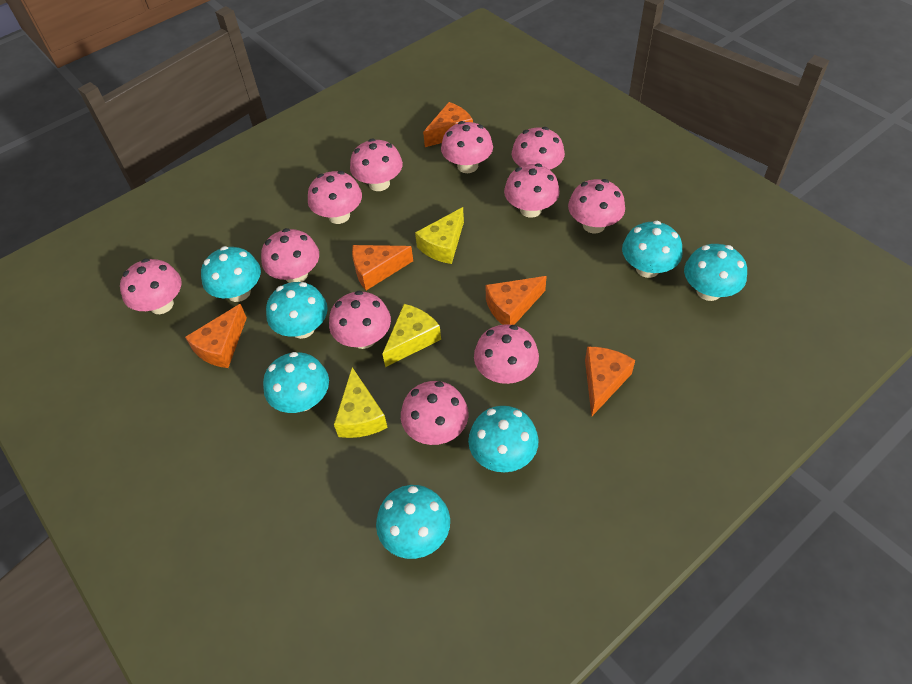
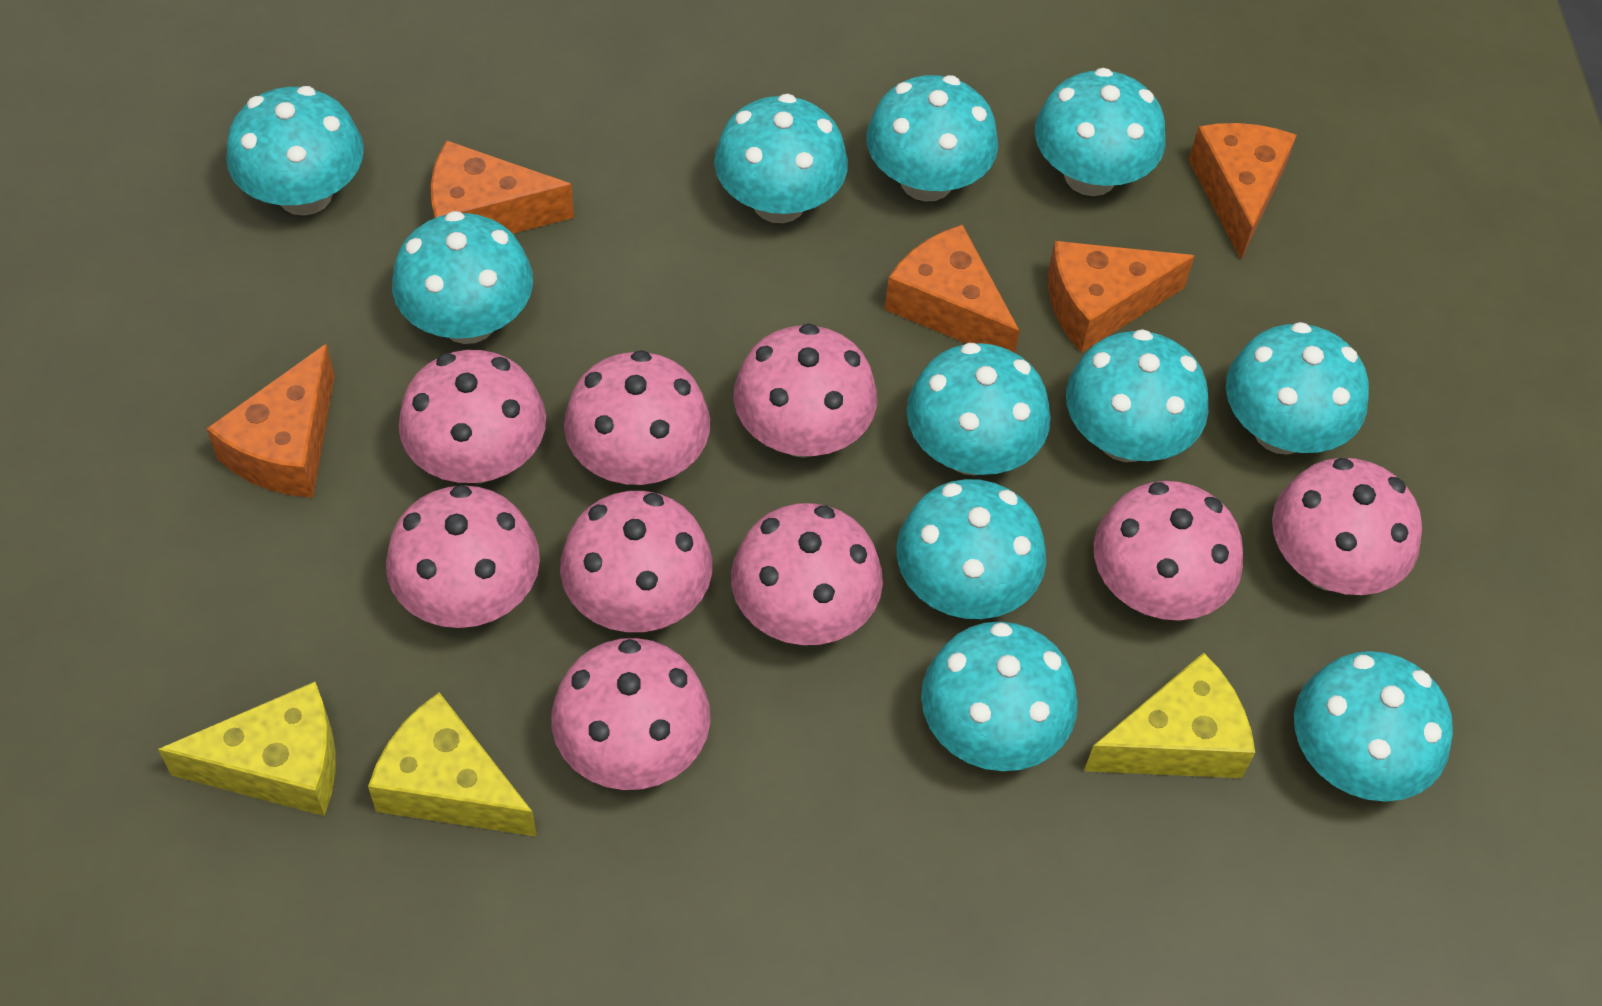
pink mushroom: 11 -> 9
turquoise mushroom: 7 -> 11

